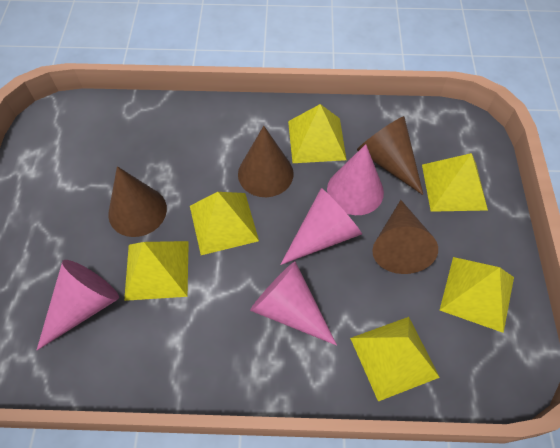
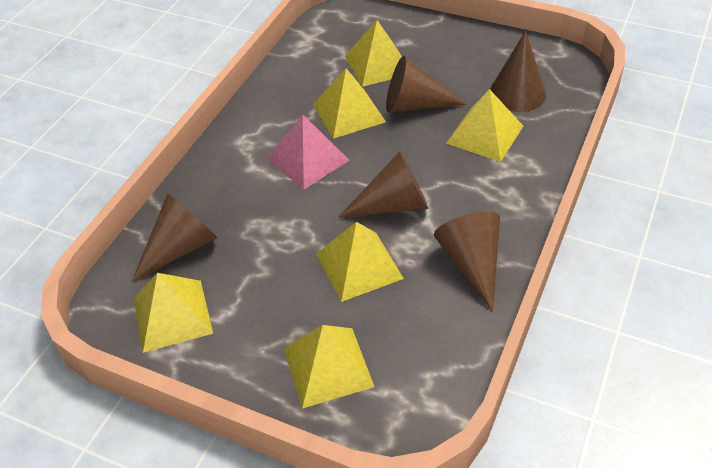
brown cone: 4 -> 5
pink cone: 4 -> 0
pink pyramid: 0 -> 1

